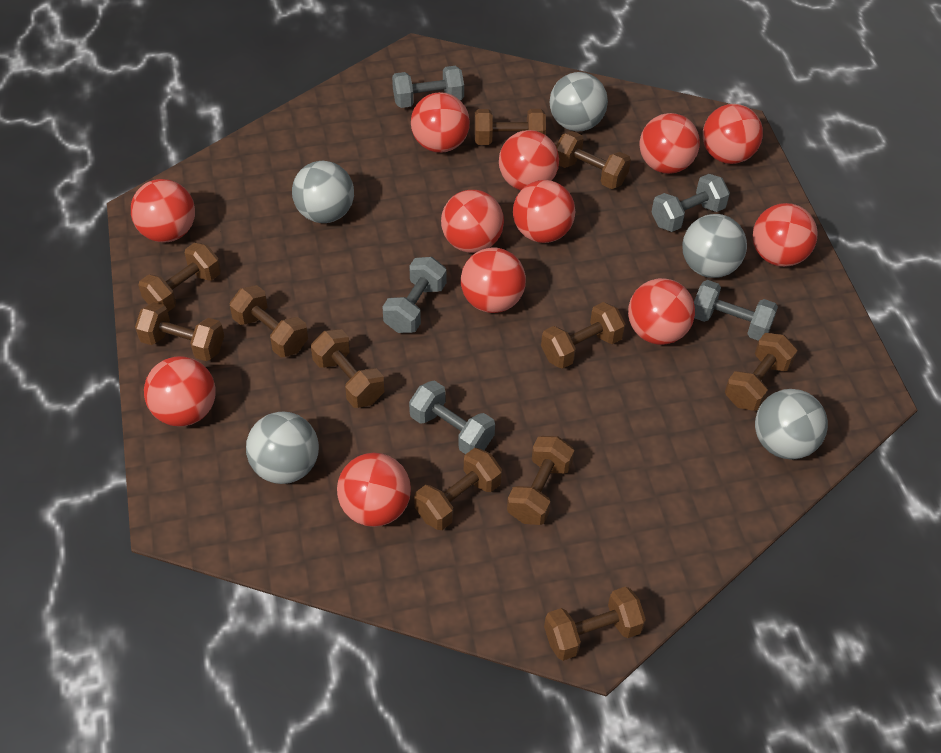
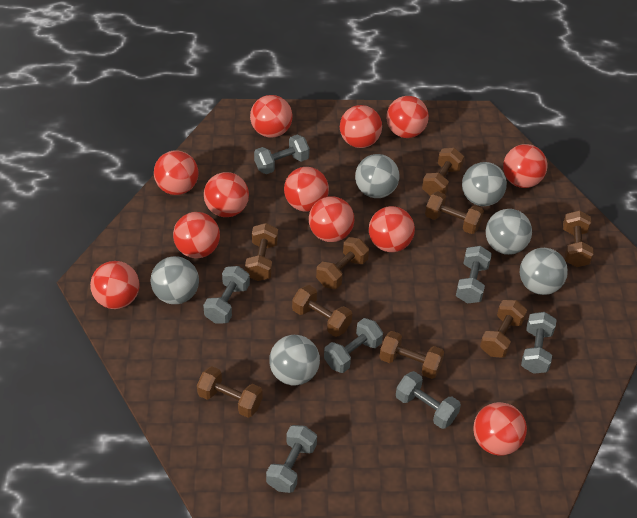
brown dumbbell: 11 -> 9
grey ball: 5 -> 6
grey dumbbell: 5 -> 7

